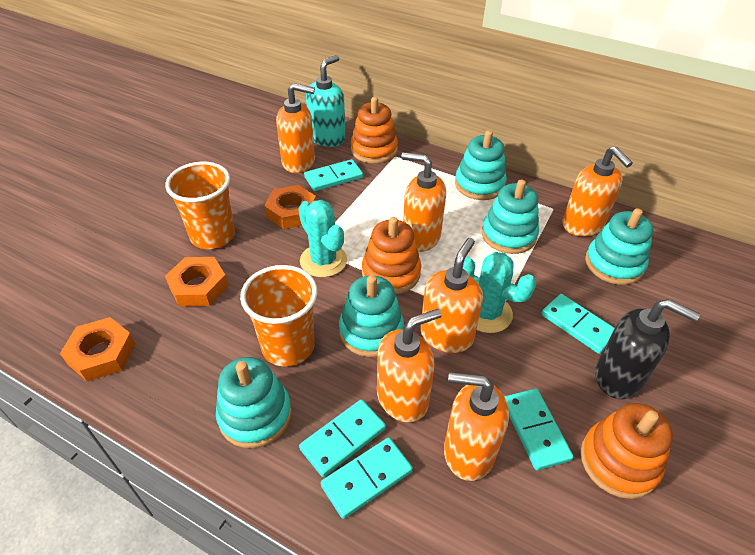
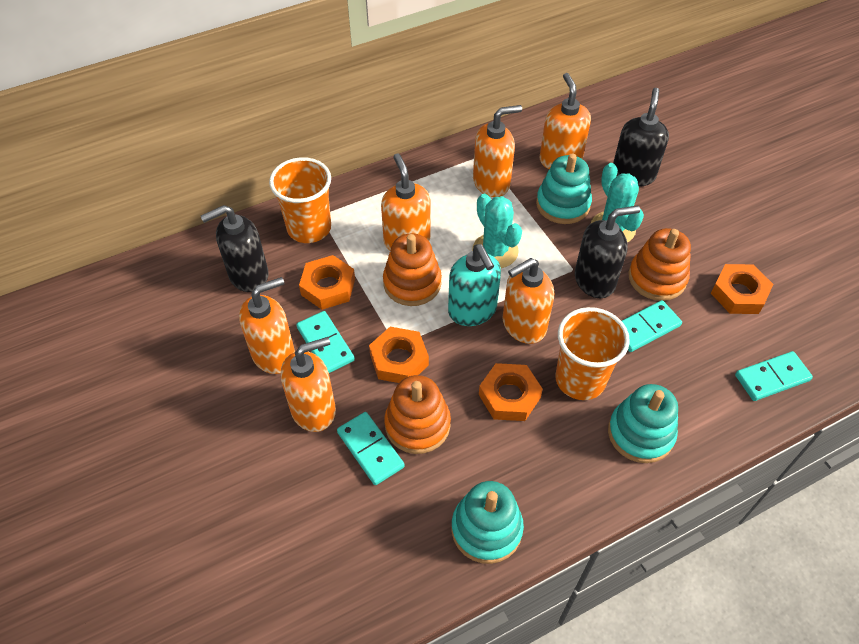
black soap dispenser: 1 -> 3
orange nut: 3 -> 4
turquoise domino: 5 -> 4
turquoise stacking toy: 5 -> 3

